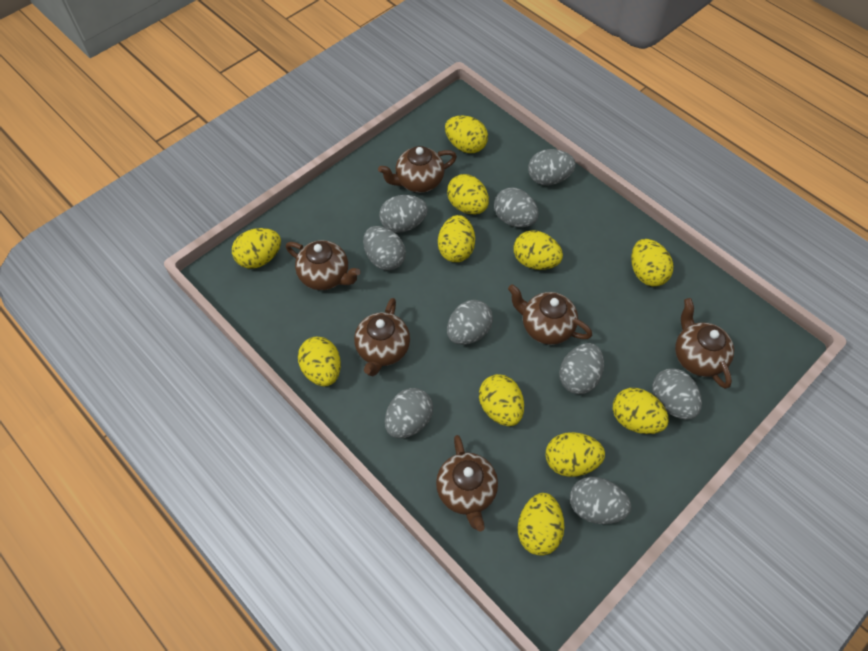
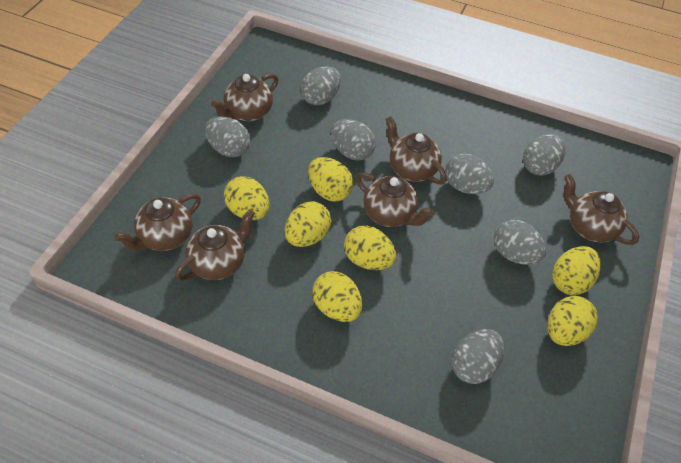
grey egg: 9 -> 7
yellow egg: 11 -> 7

